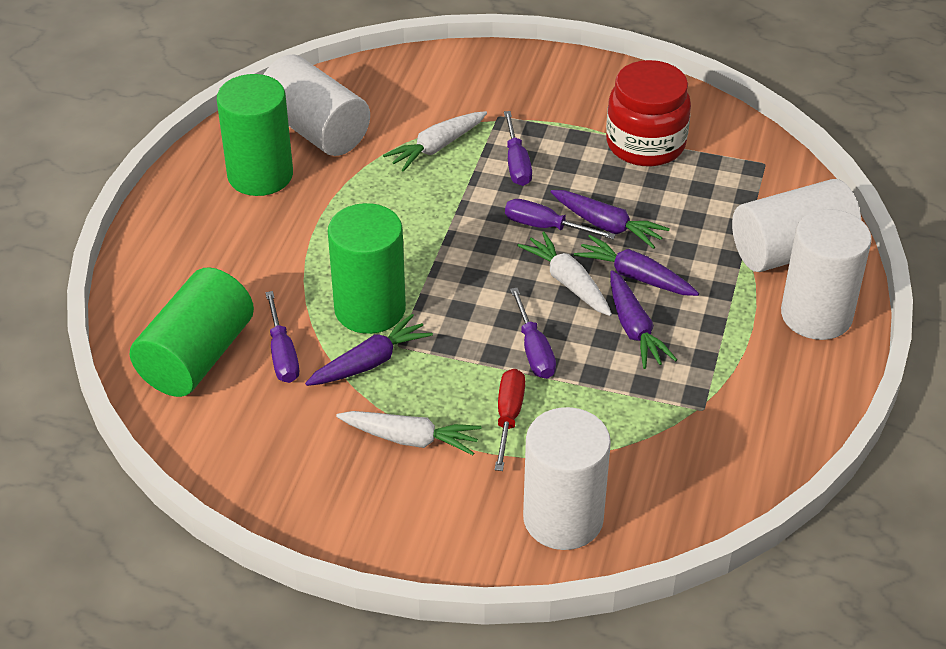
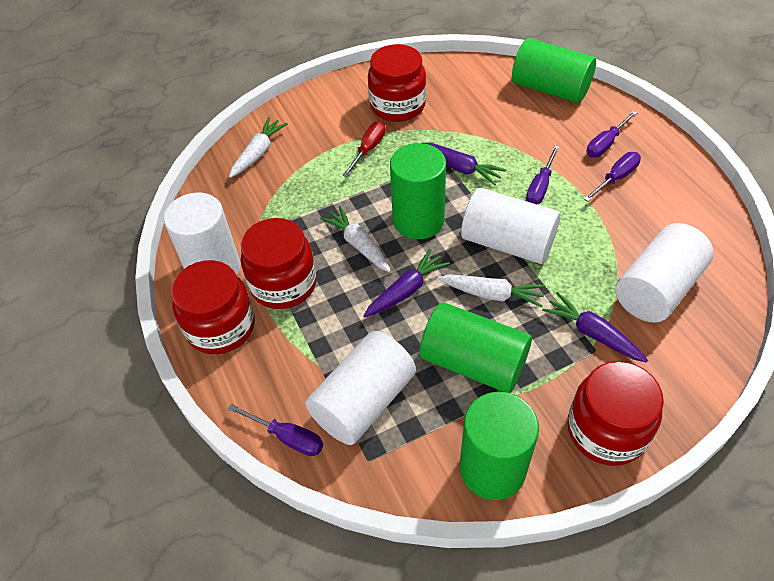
green cylinder: 3 -> 4
purple carrot: 4 -> 3
red jar: 1 -> 4

